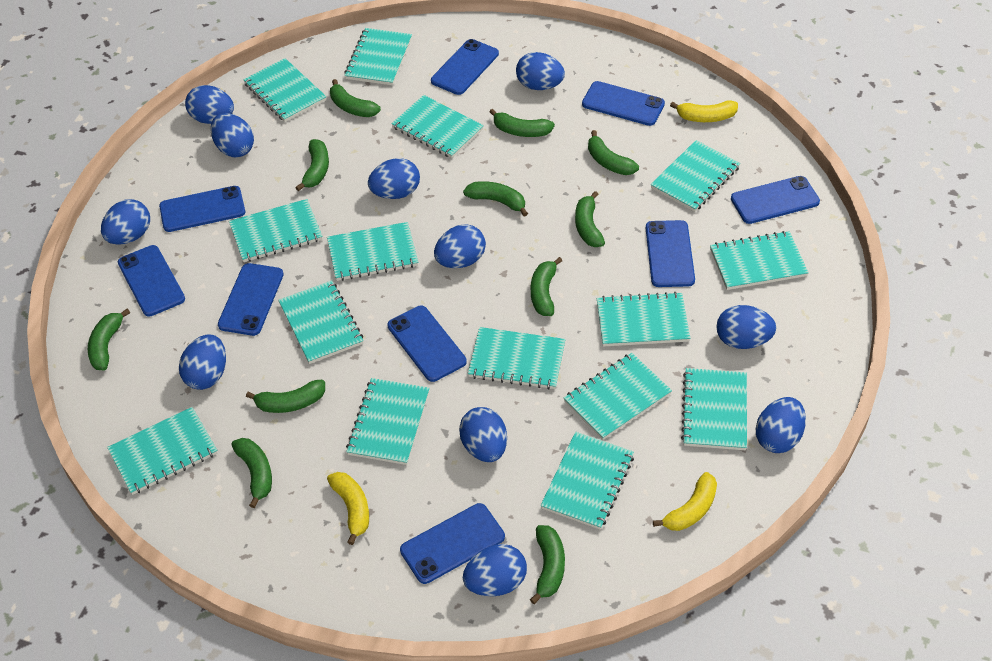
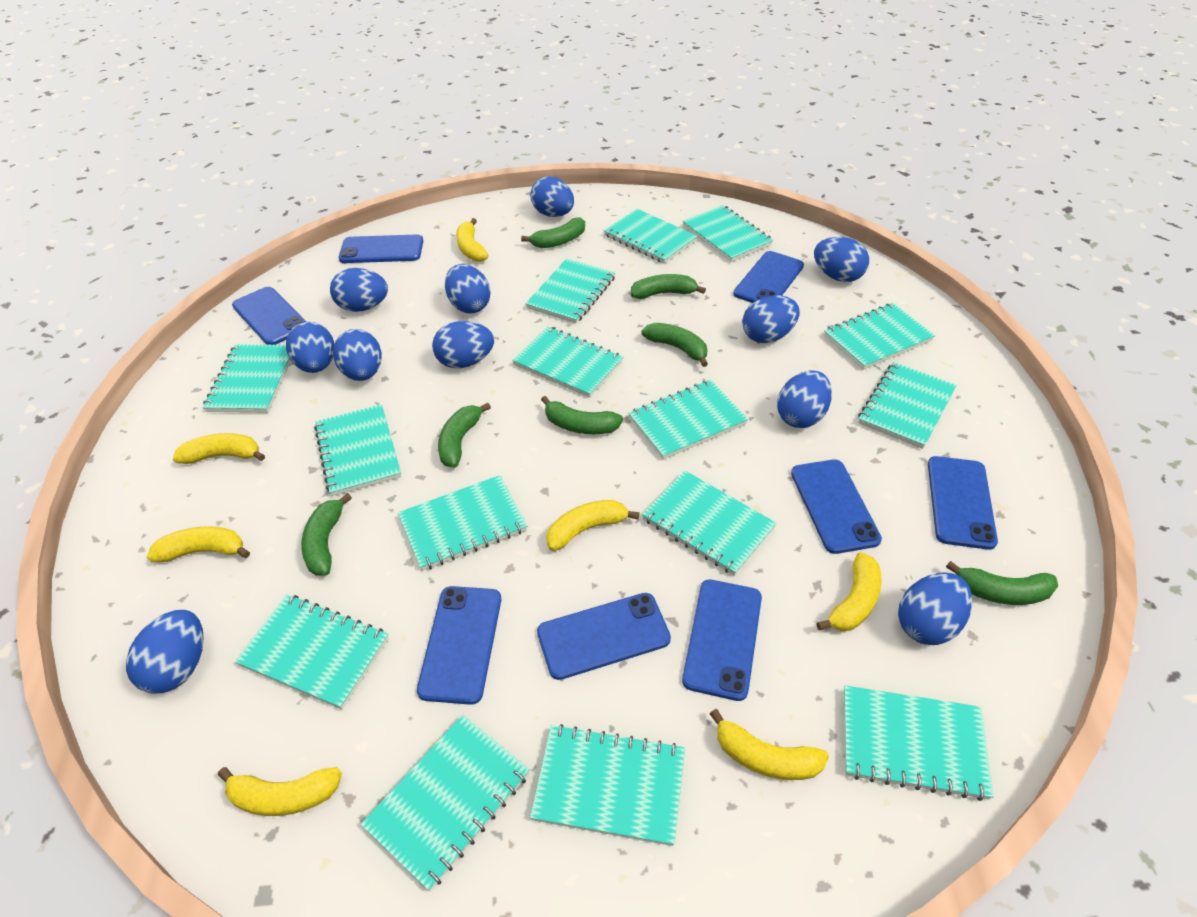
blue phone: 9 -> 8
green banana: 11 -> 7
yellow banana: 3 -> 7

